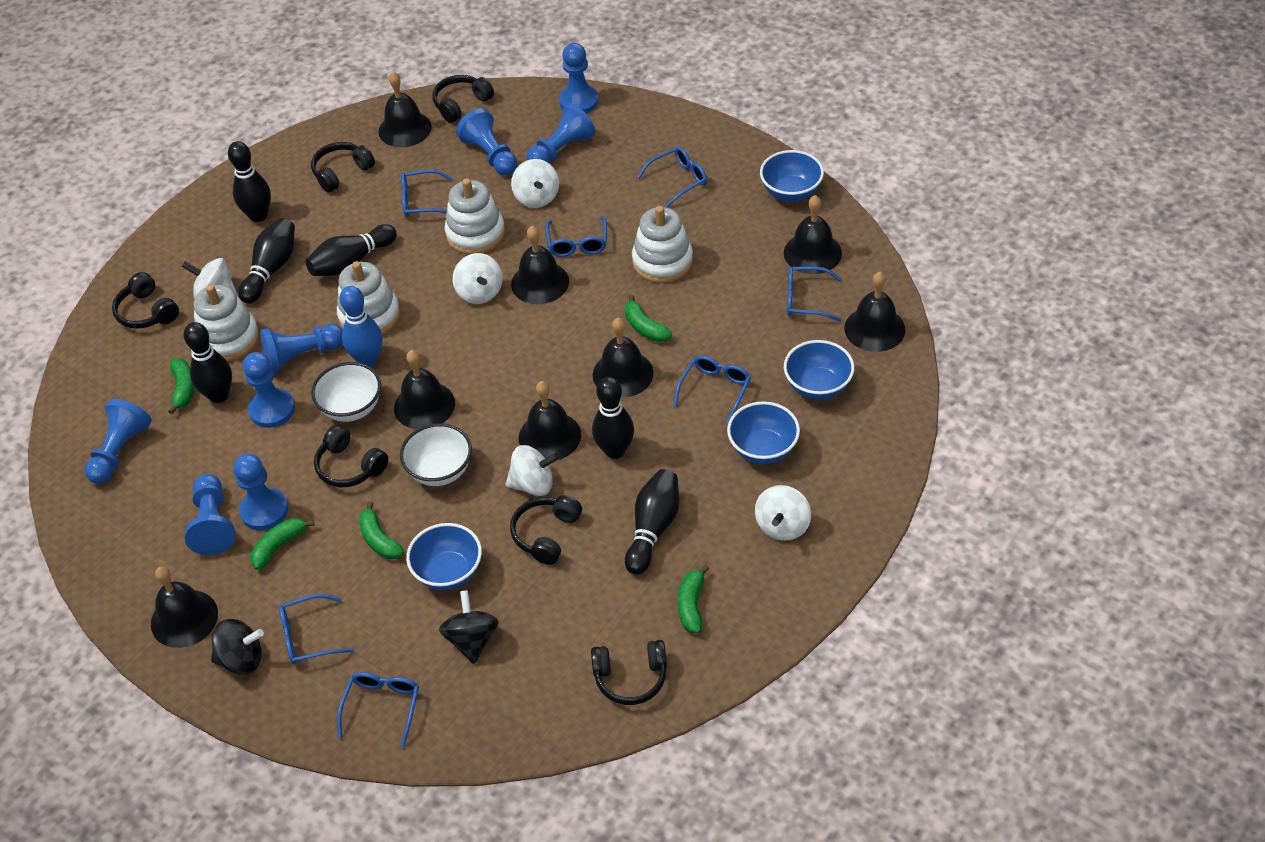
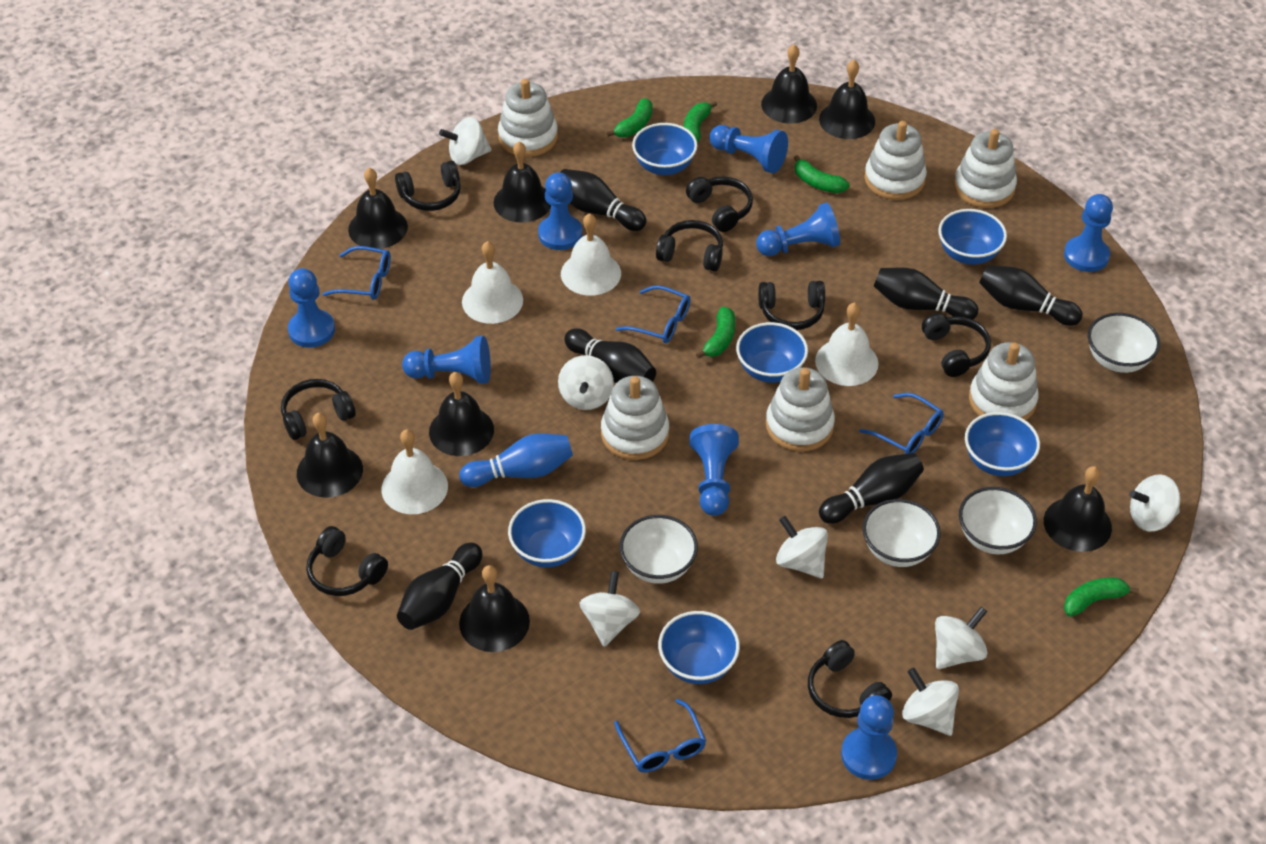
black headphones: 6 -> 8
black spinning top: 2 -> 0
blue bowl: 4 -> 6
blue glasses: 7 -> 4
white bell: 0 -> 4
white bowl: 2 -> 4
white spinning top: 5 -> 7
white stacking toy: 4 -> 6

